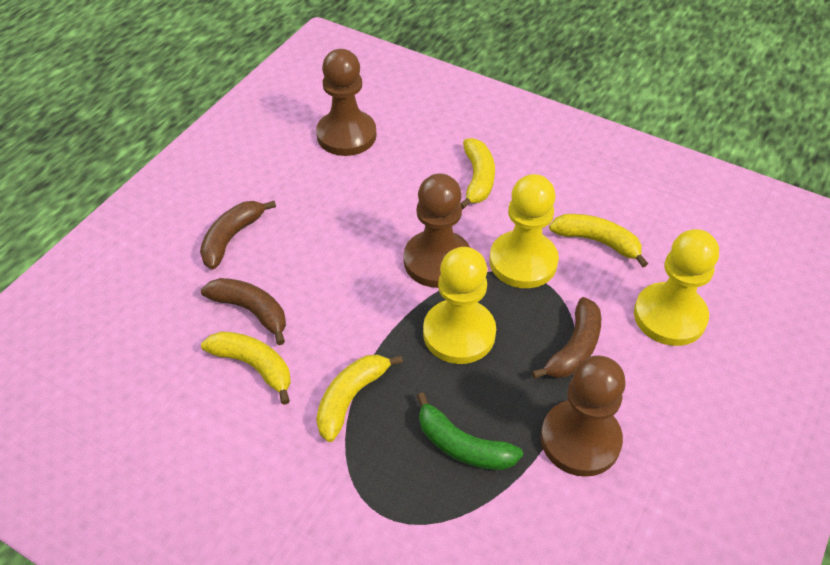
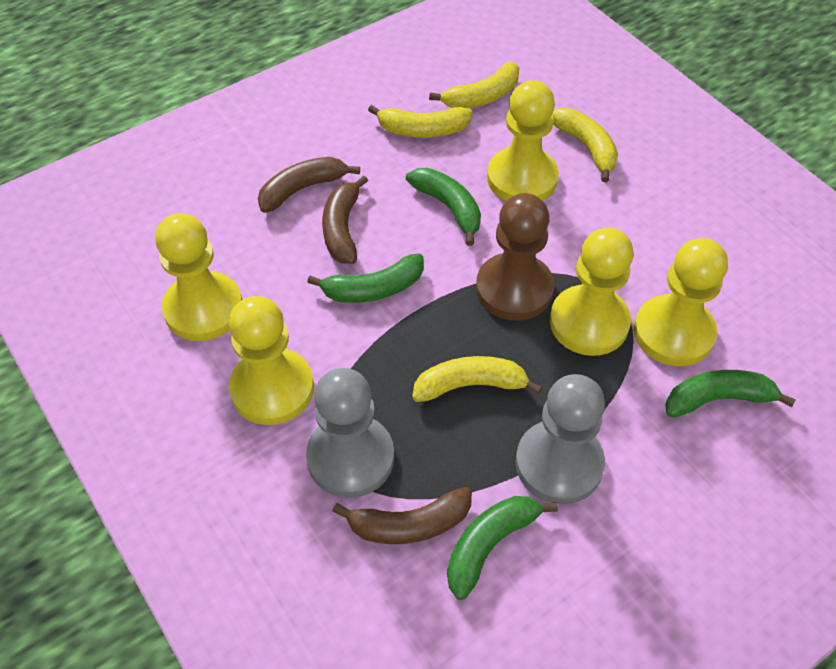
brown pawn: 3 -> 1
green banana: 1 -> 4
grey pawn: 0 -> 2
yellow pawn: 3 -> 5

